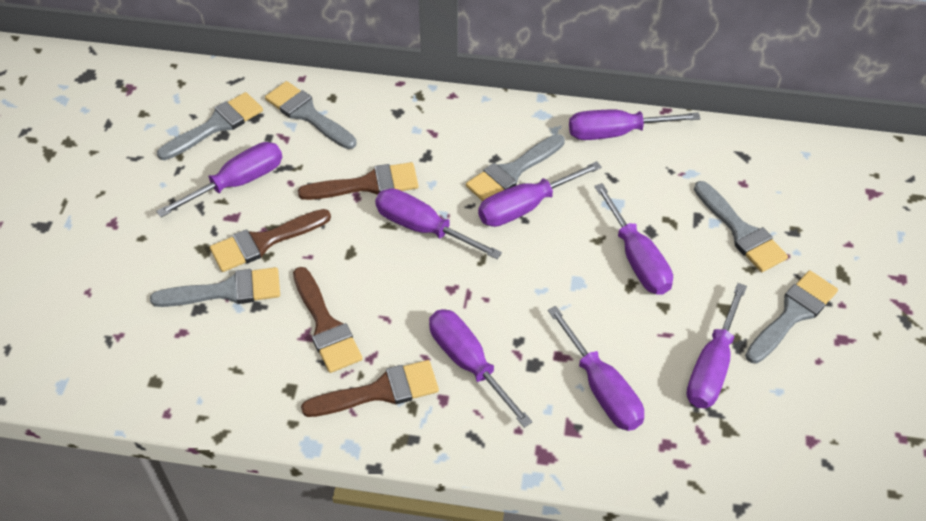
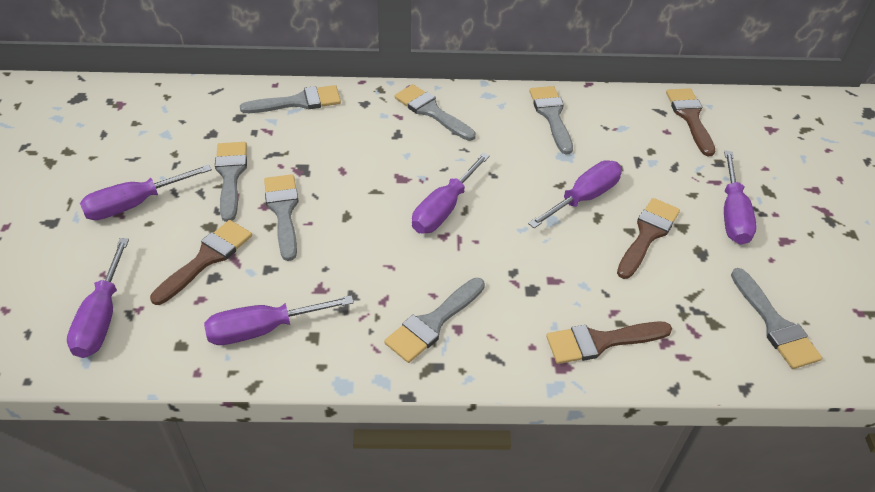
grey brush: 6 -> 7
purple screwdriver: 8 -> 6

